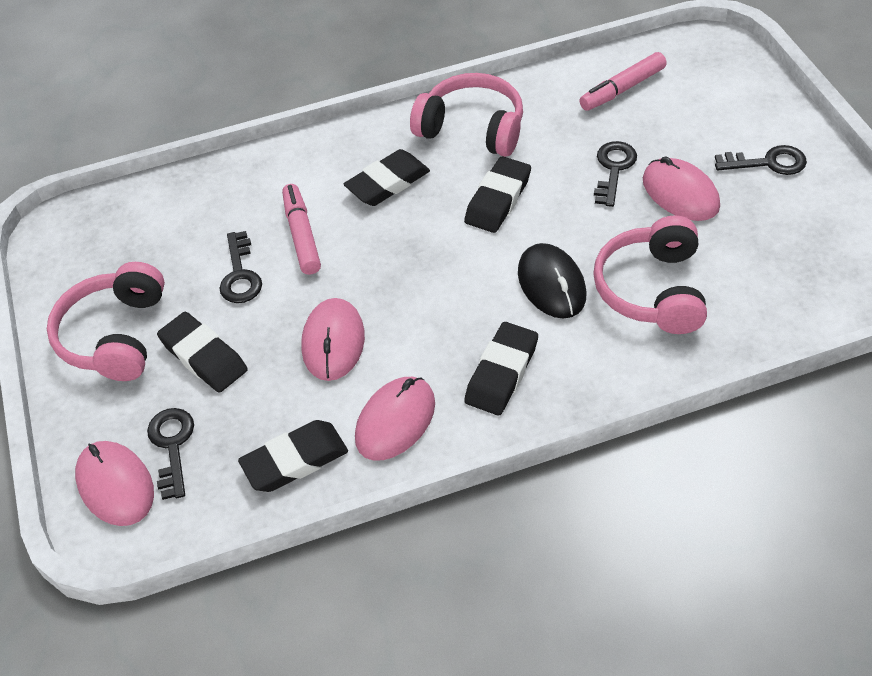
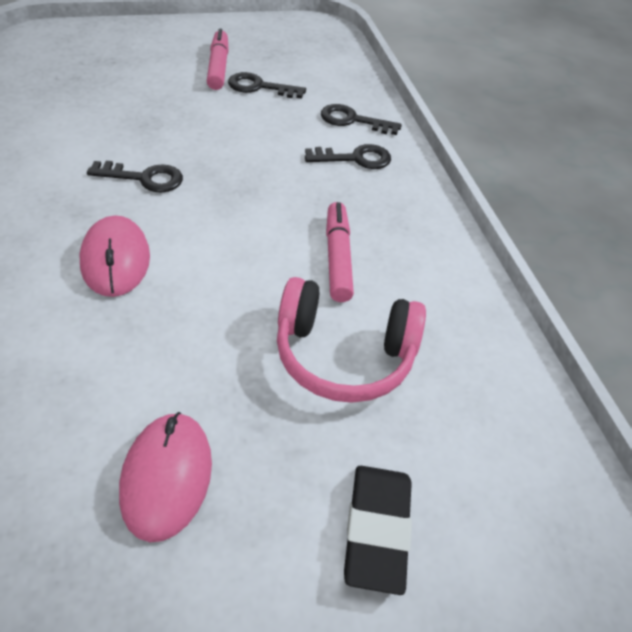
black eraser: 5 -> 1
black mouse: 1 -> 0
pink headphones: 3 -> 1
pink mouse: 4 -> 2

